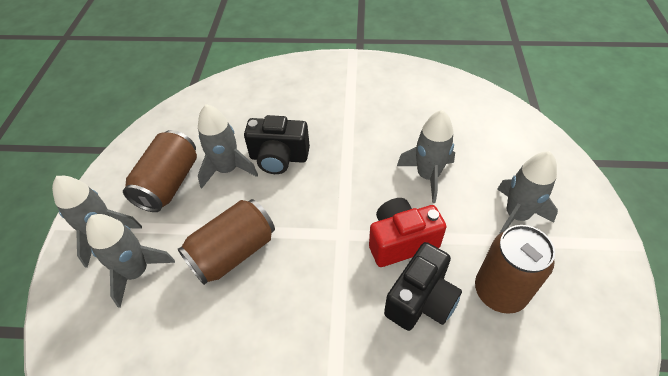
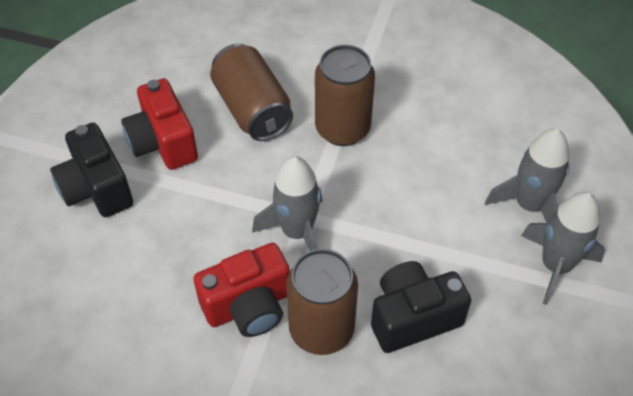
grey rocket: 5 -> 3
red camera: 1 -> 2

